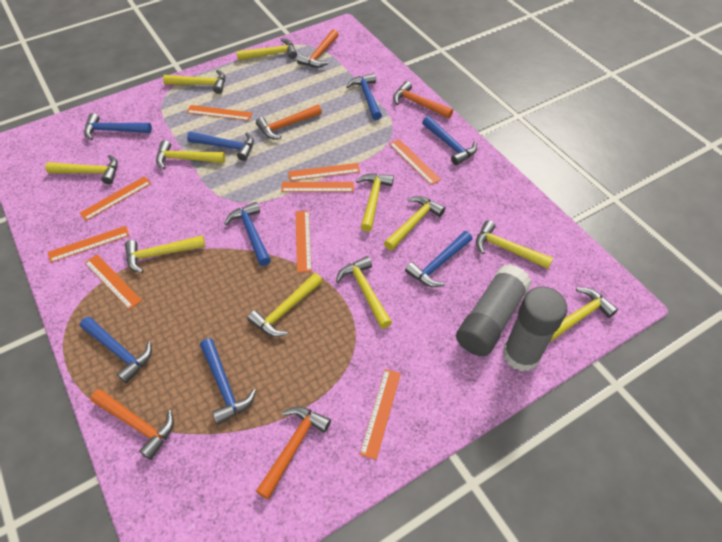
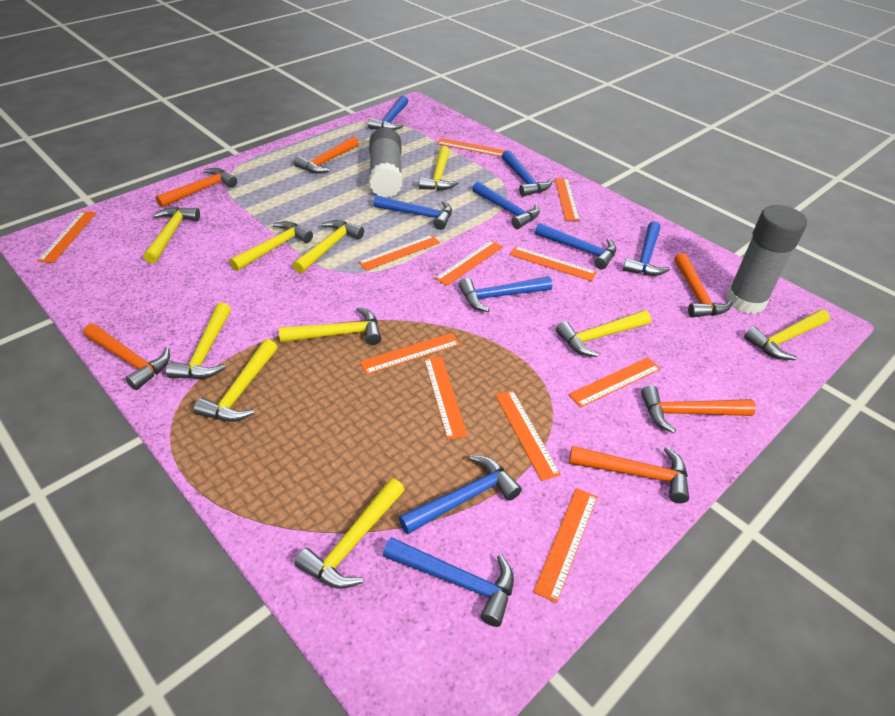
blue hammer: 8 -> 9
orange hammer: 5 -> 6
orange ruler: 9 -> 11
yellow hammer: 11 -> 10

